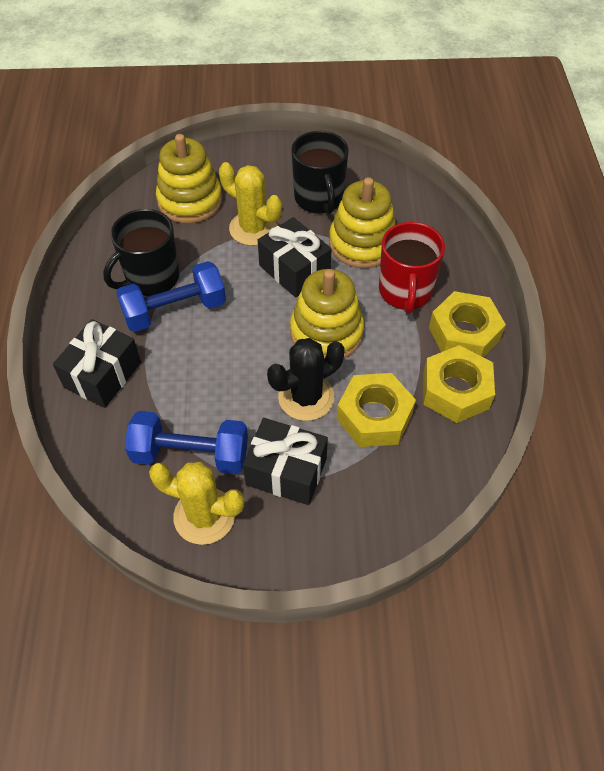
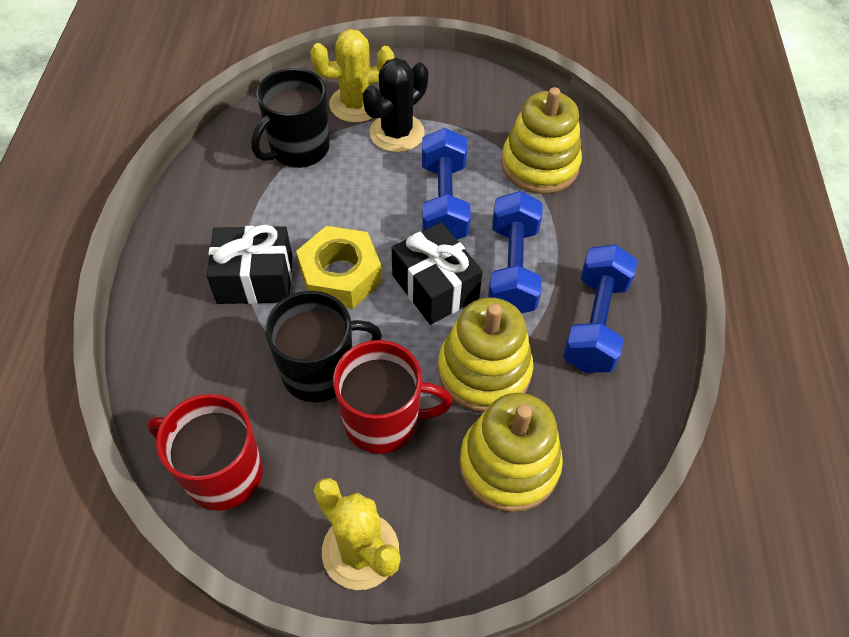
black gift: 3 -> 2
blue dumbbell: 2 -> 3
red mug: 1 -> 2
yellow nut: 3 -> 1

